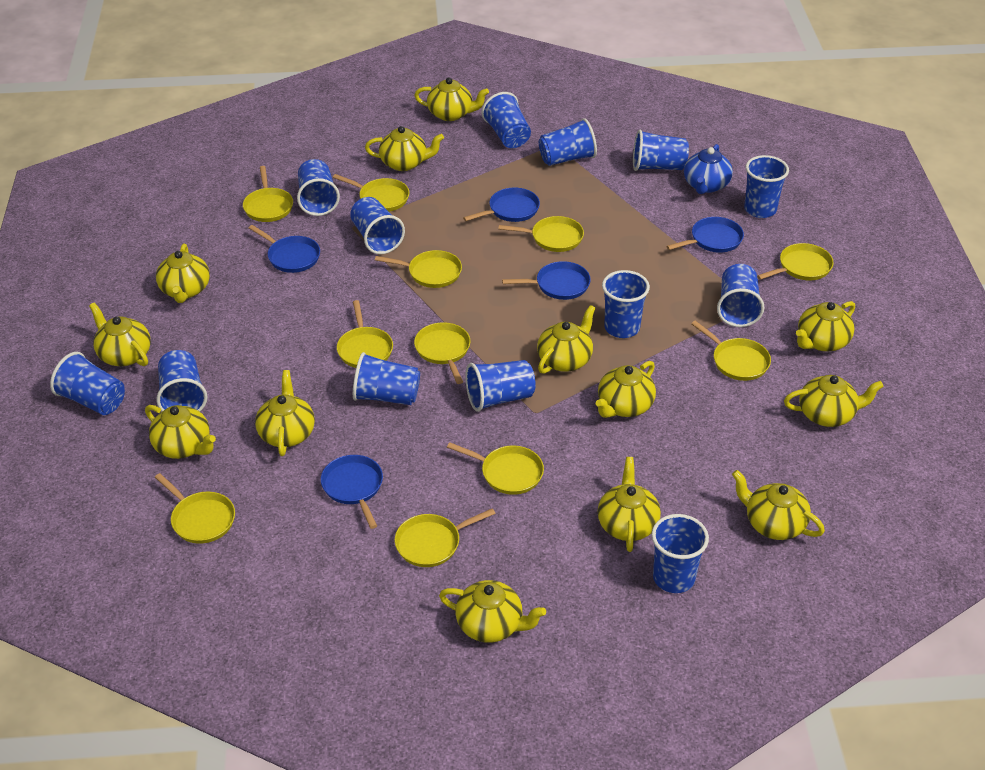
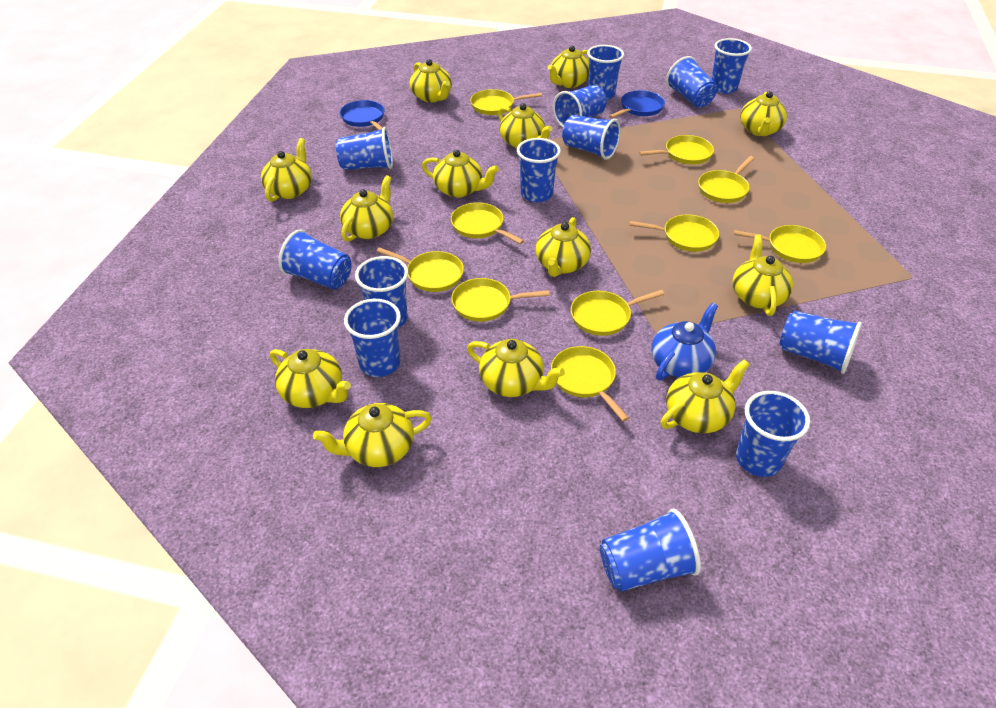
blue pan: 5 -> 2
yellow pan: 11 -> 10

